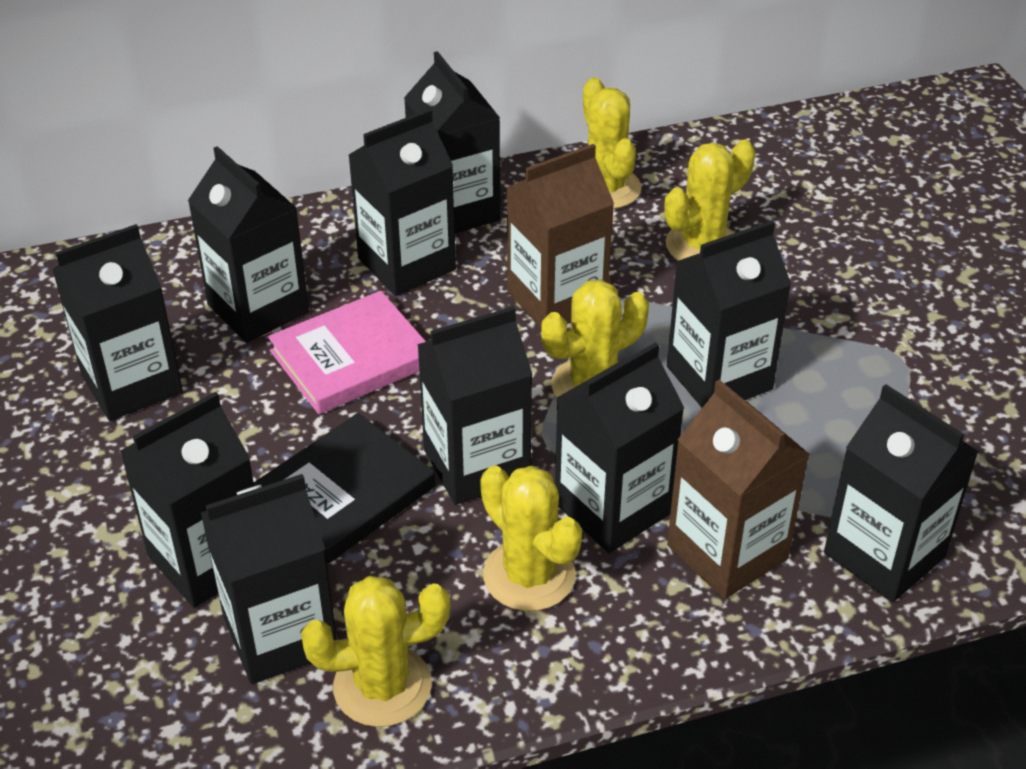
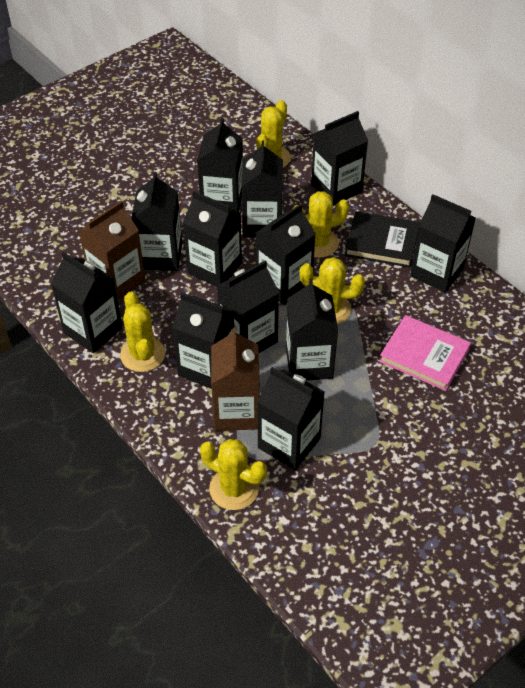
black carton: 10 -> 12

